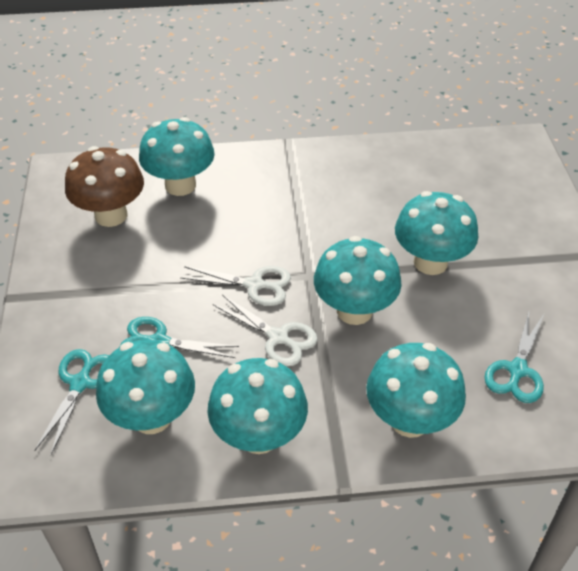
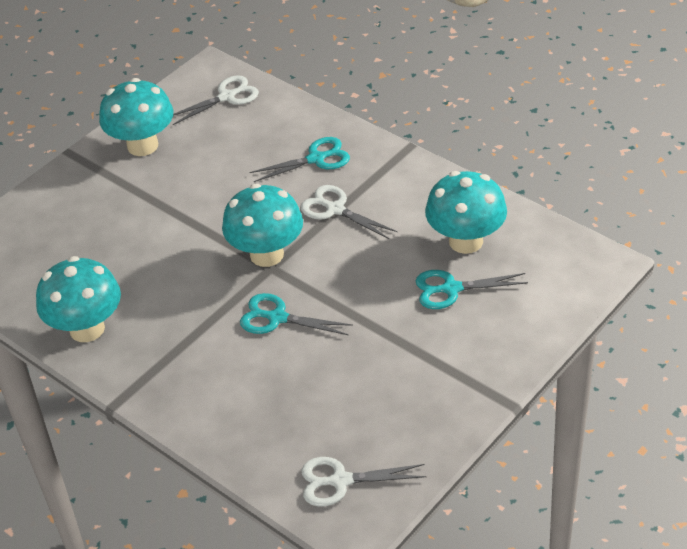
brown mushroom: 1 -> 0
turquoise mushroom: 6 -> 4
white scissors: 2 -> 3

